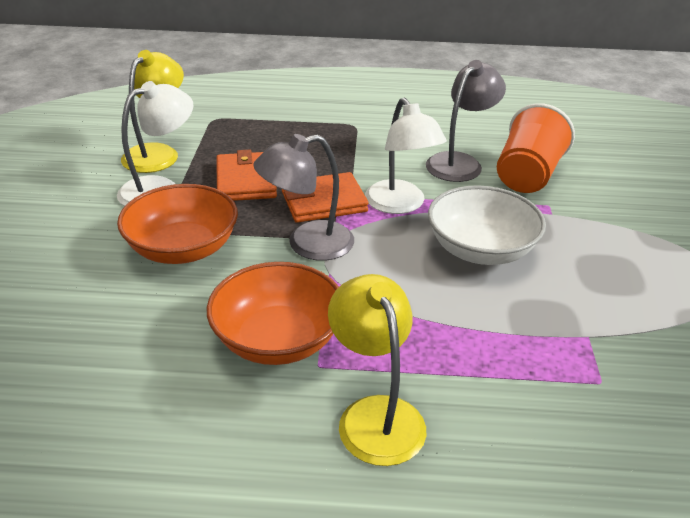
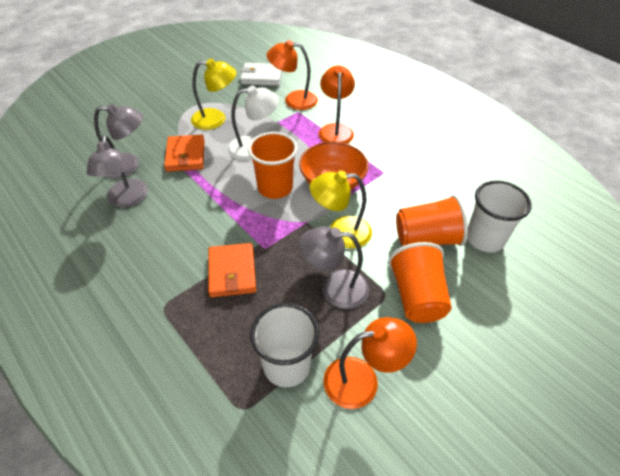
grey lamp: 2 -> 3
orange bowl: 2 -> 1
orange cup: 1 -> 3
orange lamp: 0 -> 3
white bowl: 1 -> 0
white cup: 0 -> 2
white lamp: 2 -> 1
white wallet: 0 -> 1

